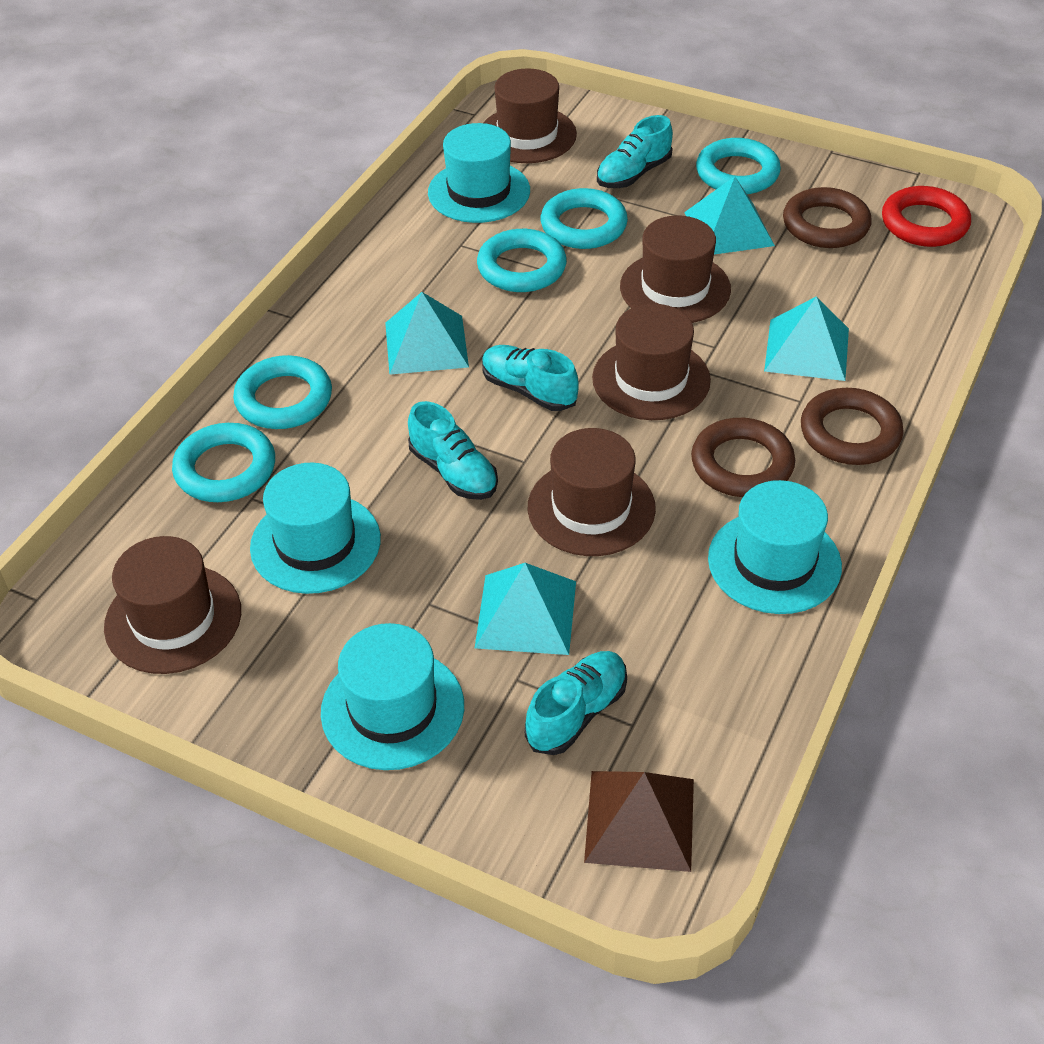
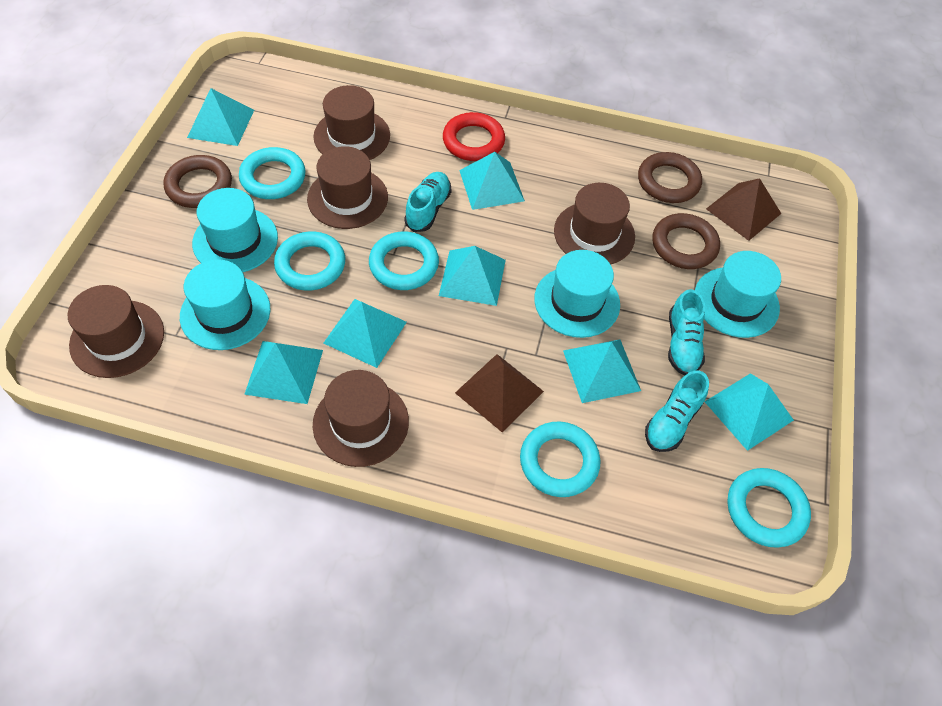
brown pyramid: 1 -> 2
turquoise pyramid: 4 -> 7
turquoise shoe: 4 -> 3

